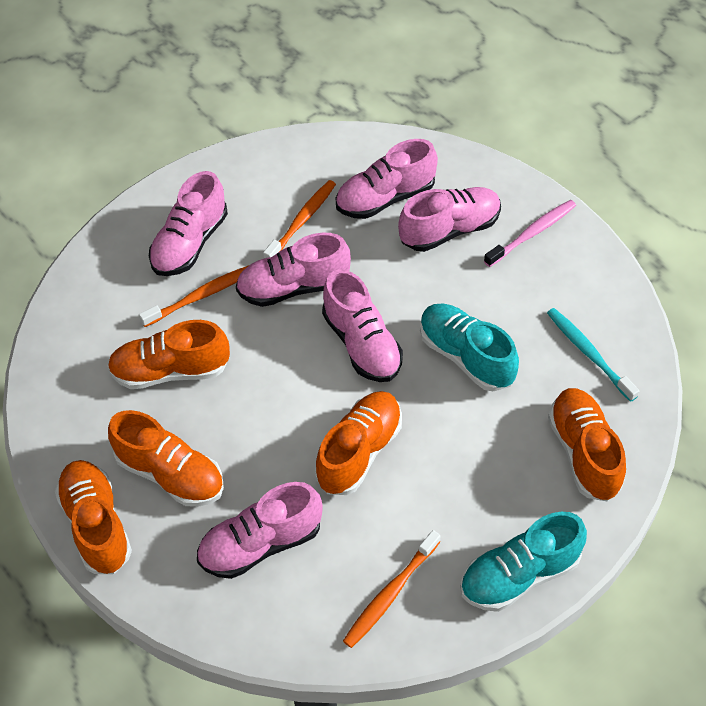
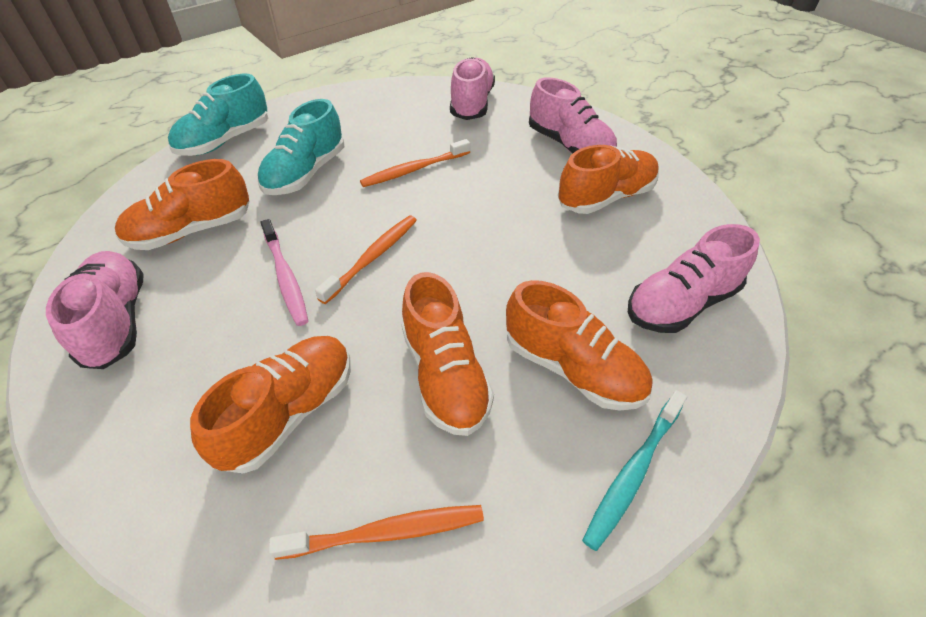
pink shoe: 6 -> 4

